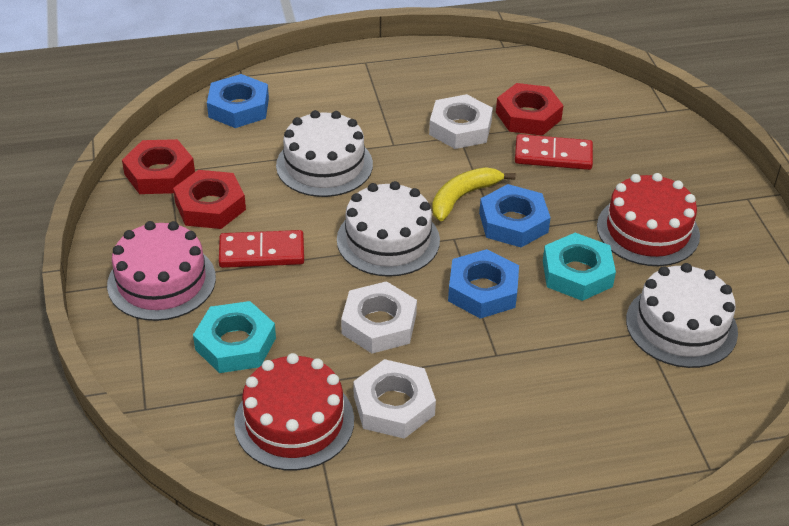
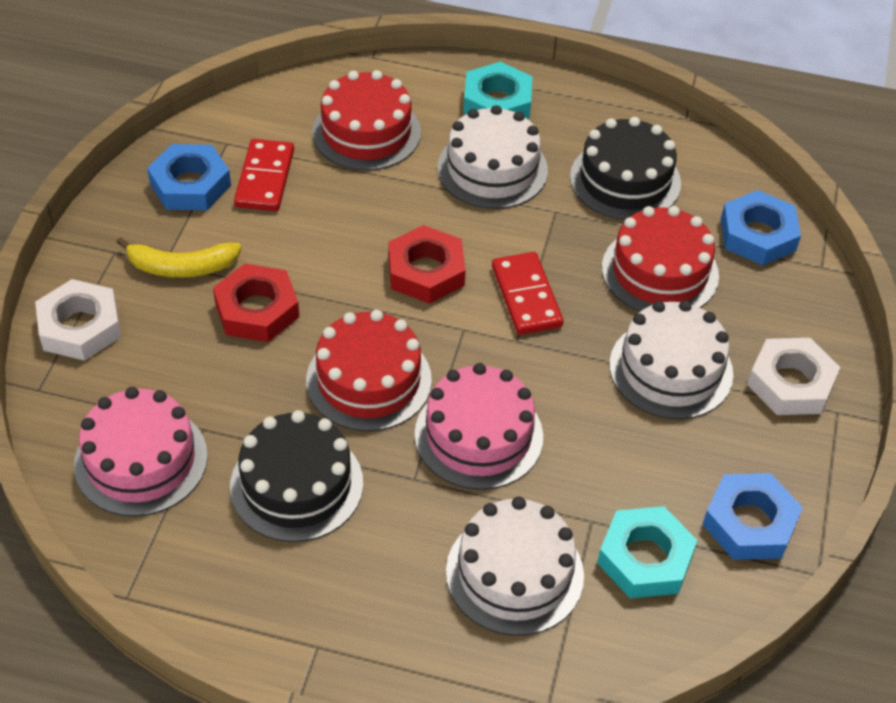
black cake: 0 -> 2
pink cake: 1 -> 2
red cake: 2 -> 3
red nut: 3 -> 2
white nut: 3 -> 2

